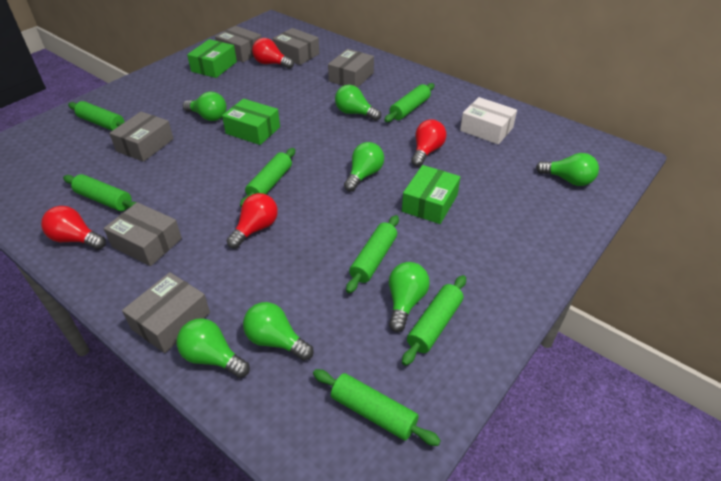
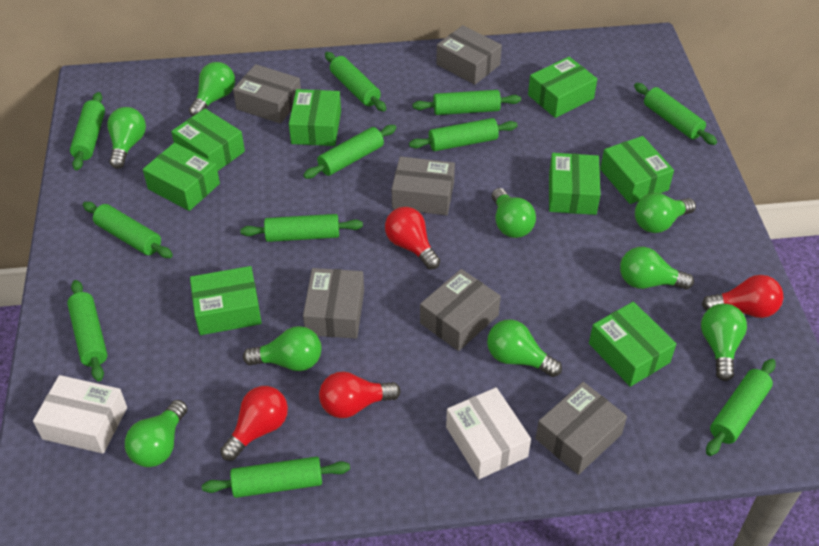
green box: 3 -> 8
green light bulb: 7 -> 9
green rolling pin: 7 -> 11
white box: 1 -> 2

